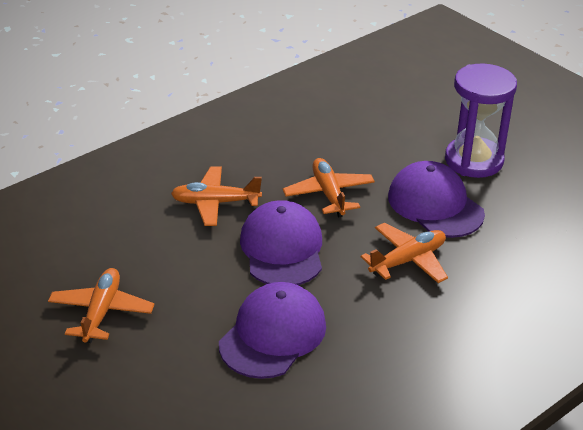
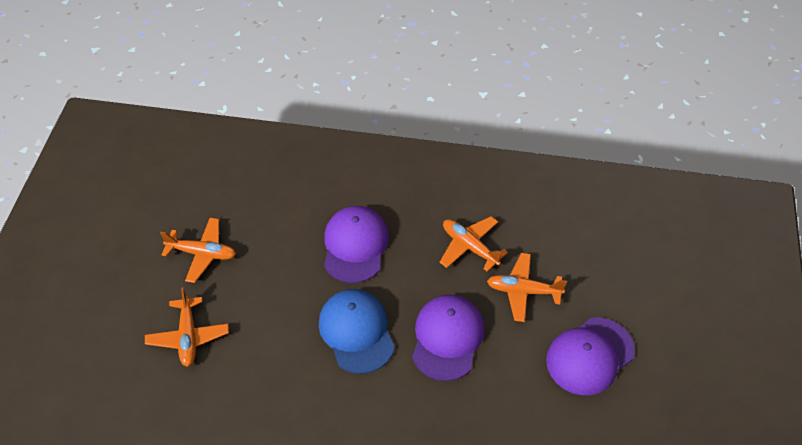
blue cap: 0 -> 1
purple hourglass: 1 -> 0

